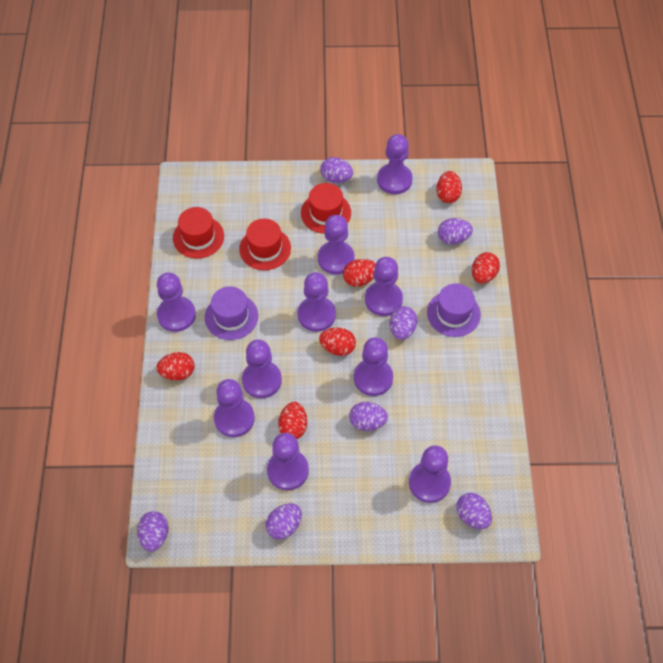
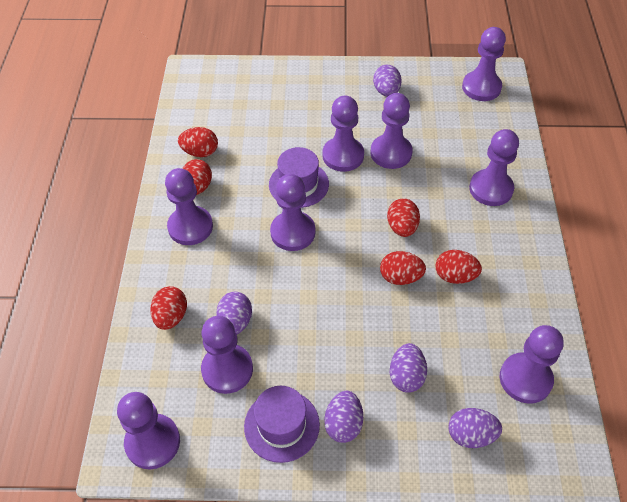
purple egg: 7 -> 5
purple pawn: 10 -> 9
red hat: 3 -> 0

